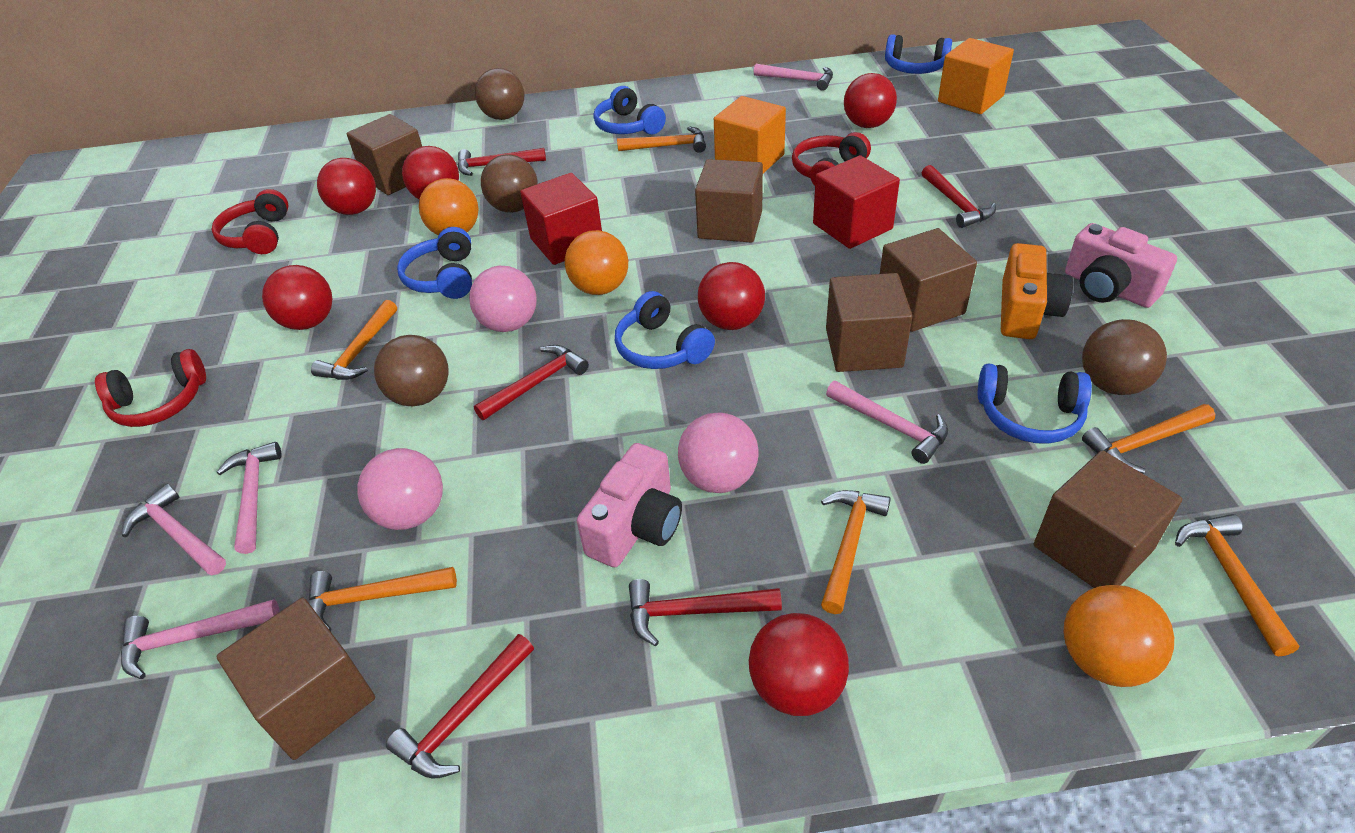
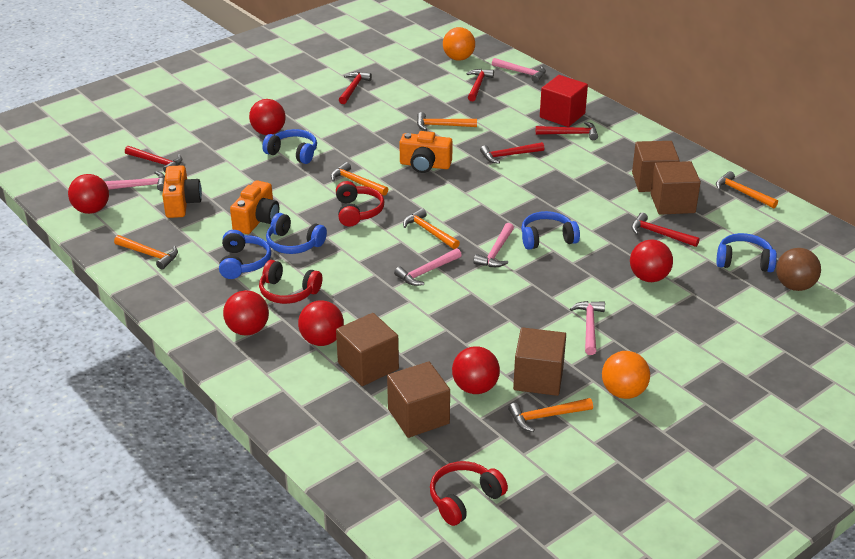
brown ball: 4 -> 1
brown cube: 6 -> 5
orange ball: 3 -> 2
orange camera: 1 -> 3
orange cube: 2 -> 0
pink ball: 3 -> 0
pink camera: 2 -> 0
red cube: 2 -> 1
red hammer: 5 -> 6

